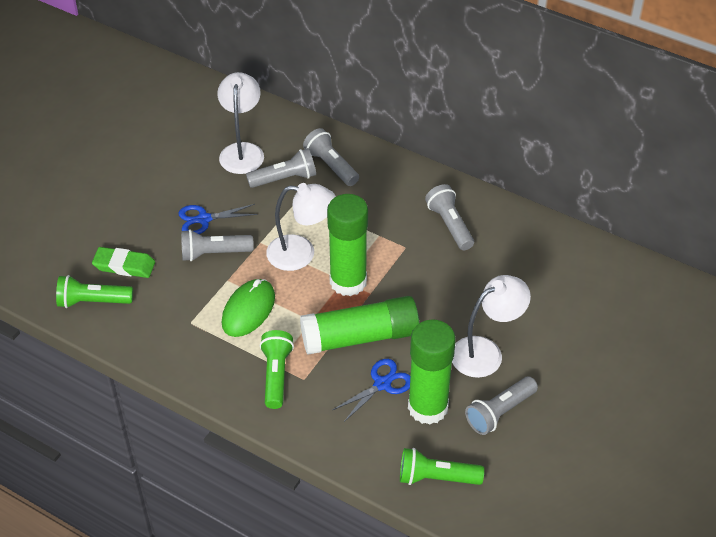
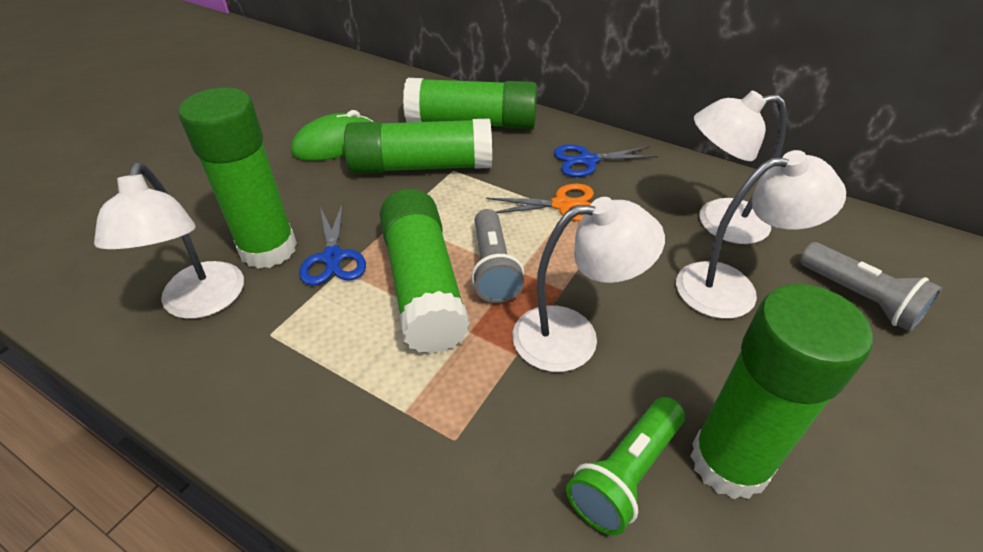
green eraser: 1 -> 0
green flashlight: 3 -> 1
green glue stick: 3 -> 5
grey flashlight: 5 -> 2
orange scissors: 0 -> 1
white lamp: 3 -> 4

